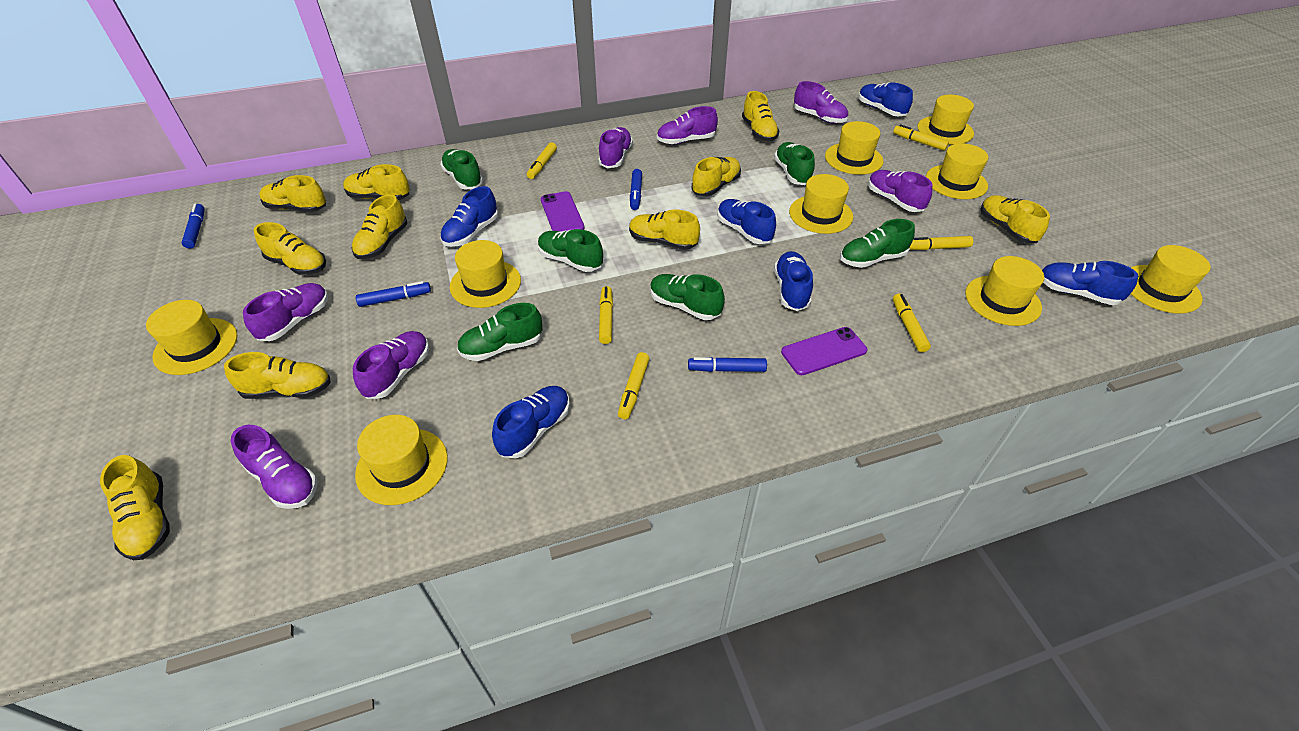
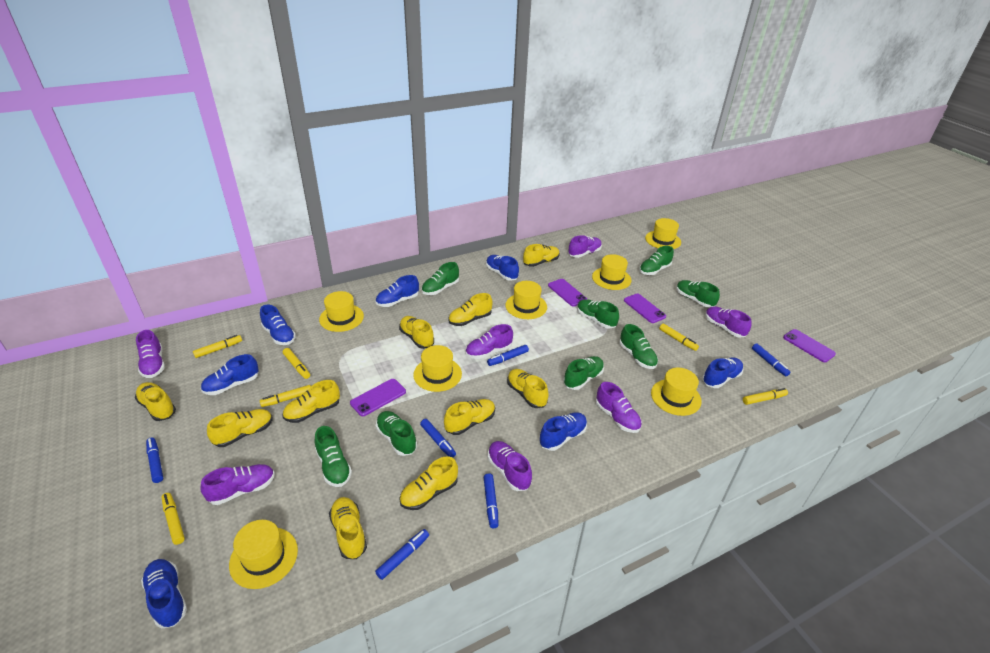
blue marker: 4 -> 6
blue shoe: 6 -> 7
green shoe: 6 -> 8
purple phone: 2 -> 4
yellow hat: 9 -> 7

